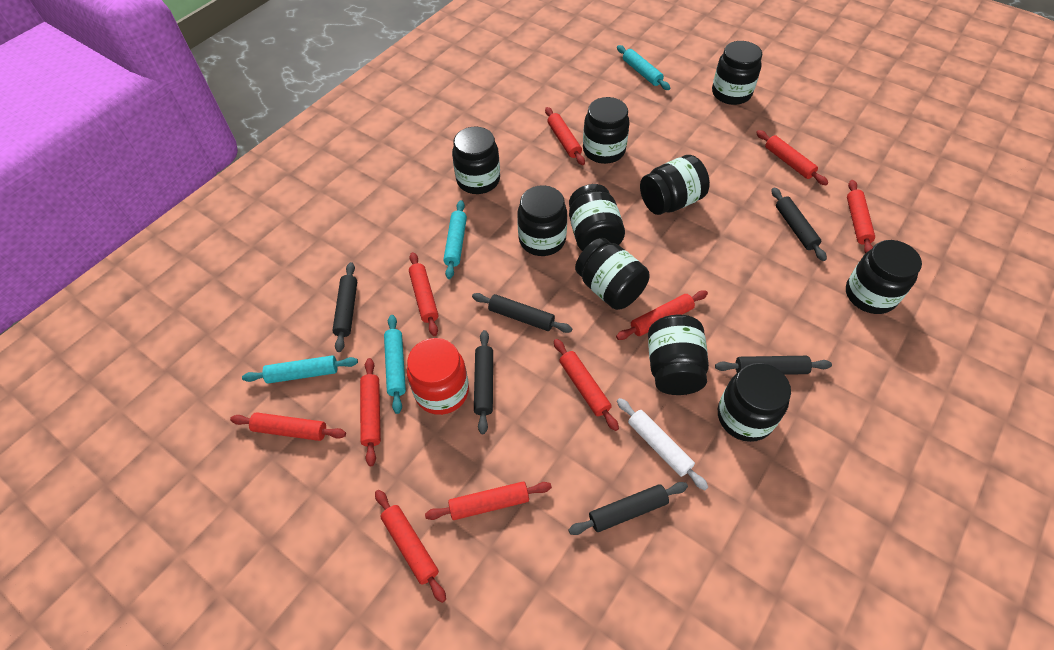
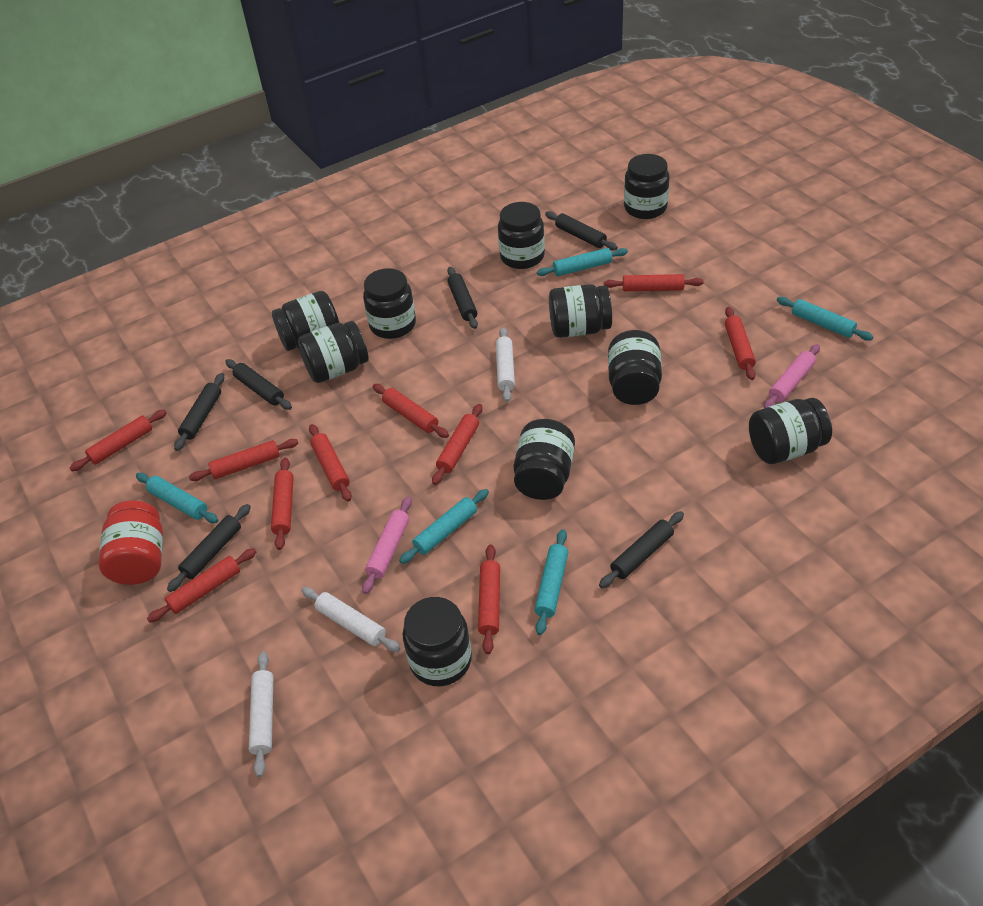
pink rolling pin: 0 -> 2
turquoise rolling pin: 4 -> 5
white rolling pin: 1 -> 3

